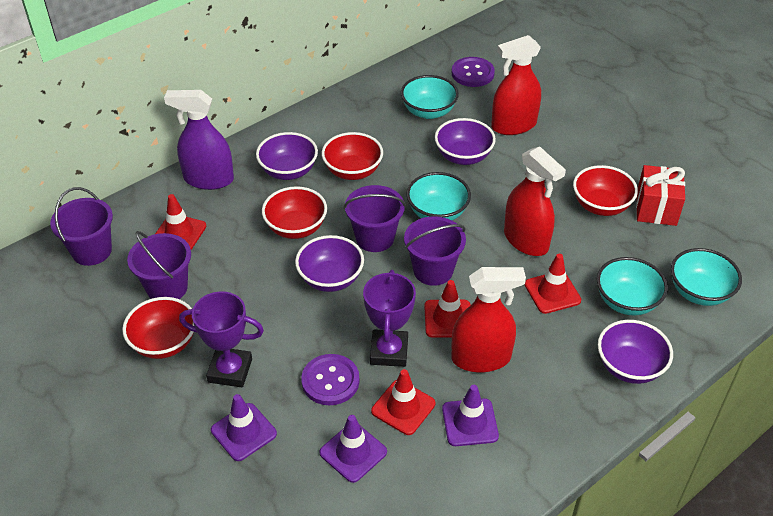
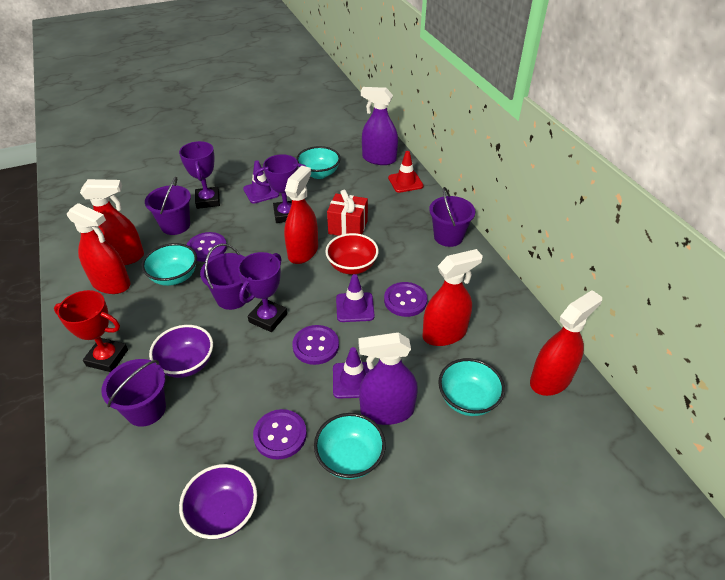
purple bowl: 4 -> 2
purple button: 2 -> 4
purple spray bottle: 1 -> 2
purple trophy: 2 -> 3
red bowl: 4 -> 1
red spray bottle: 3 -> 5
red traffic cone: 4 -> 1
red trophy: 0 -> 1

